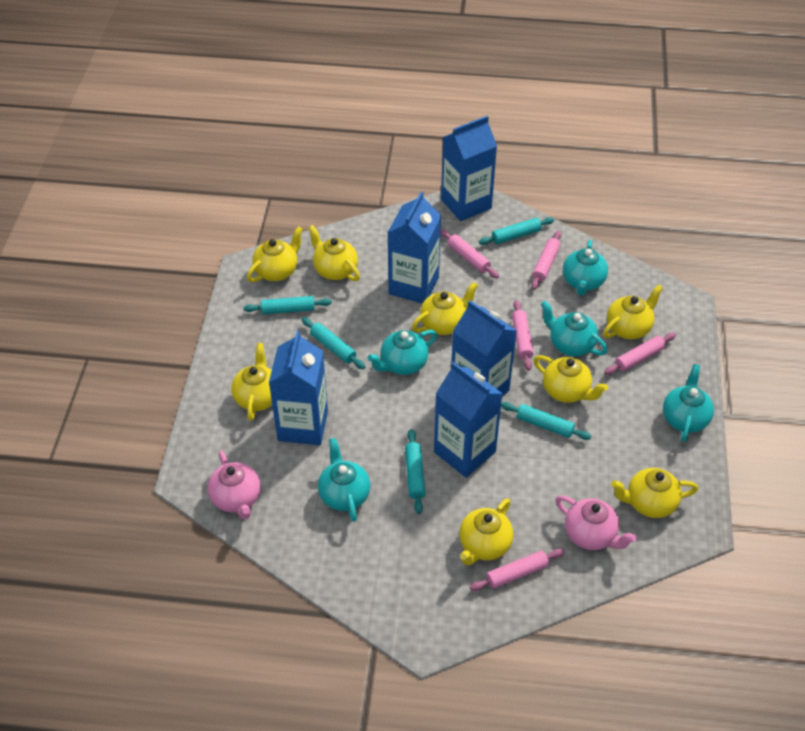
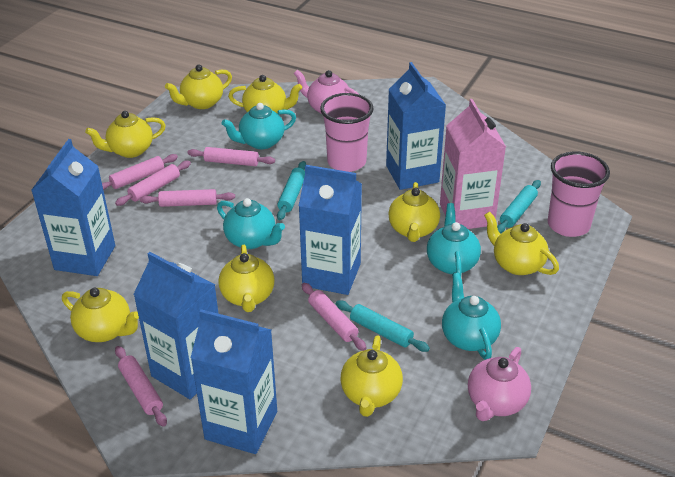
pink carton: 0 -> 1
pink cup: 0 -> 2
pink rolling pin: 5 -> 6
turquoise rolling pin: 5 -> 3
turquoise teapot: 5 -> 4

